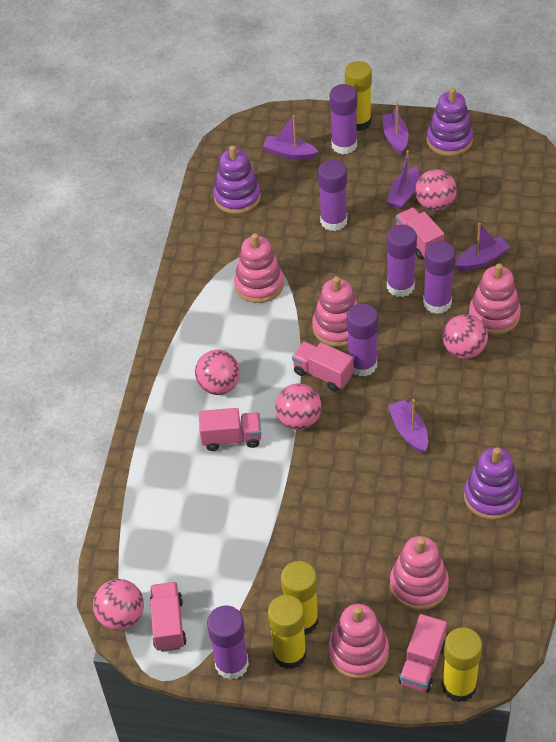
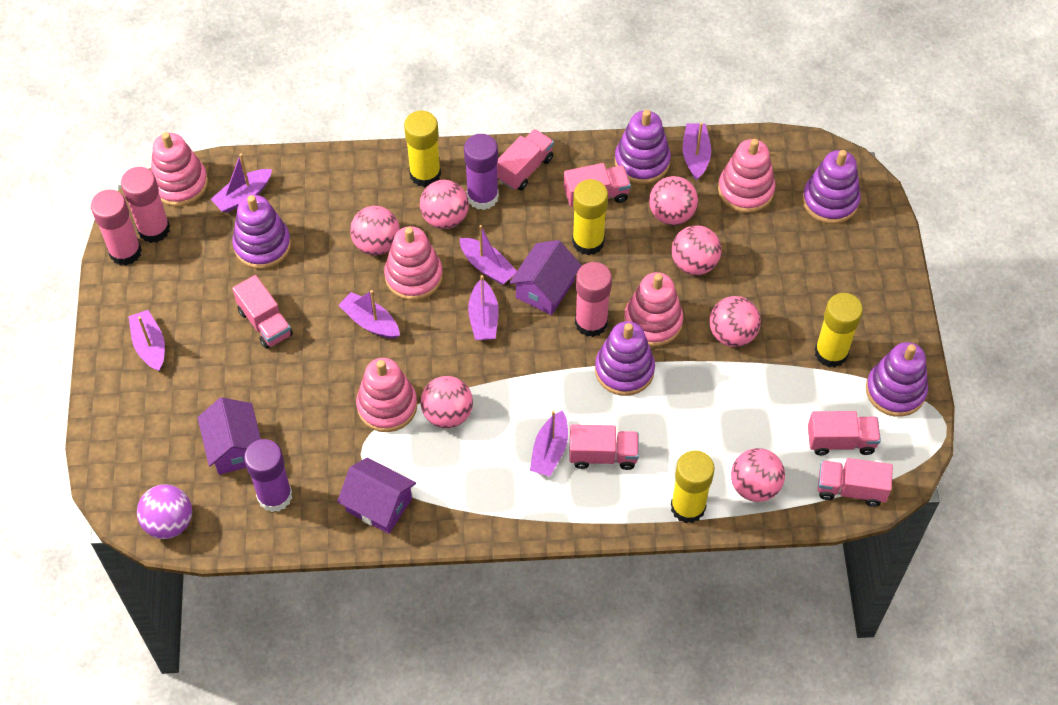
pink ball: 5 -> 7
pink glue stick: 0 -> 3
pink truck: 5 -> 6
purple ball: 0 -> 1
purple boat: 5 -> 7
purple glue stick: 6 -> 2
purple house: 0 -> 3
purple stacking toy: 3 -> 5

